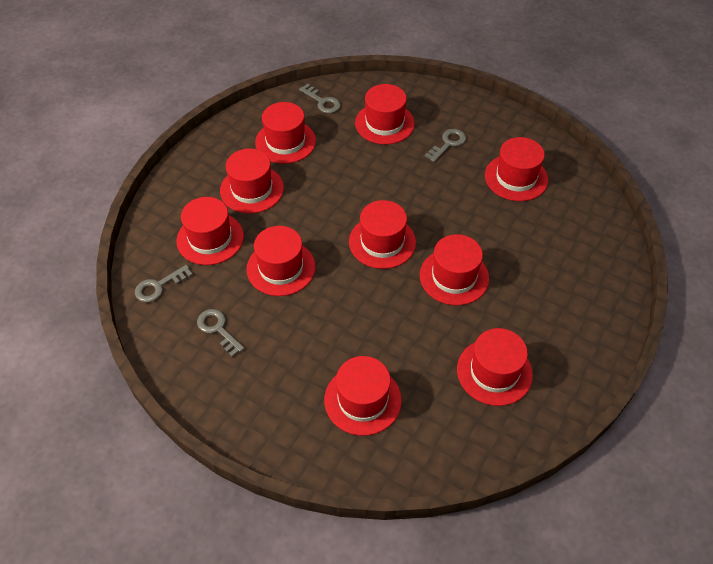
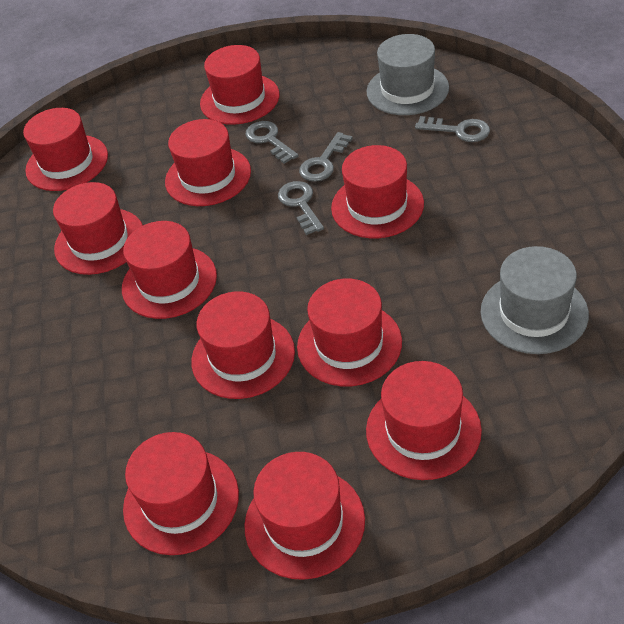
grey hat: 0 -> 2
red hat: 10 -> 11

